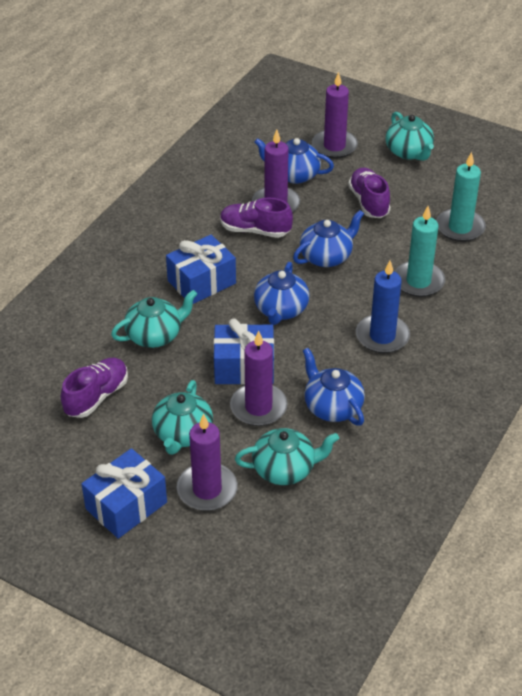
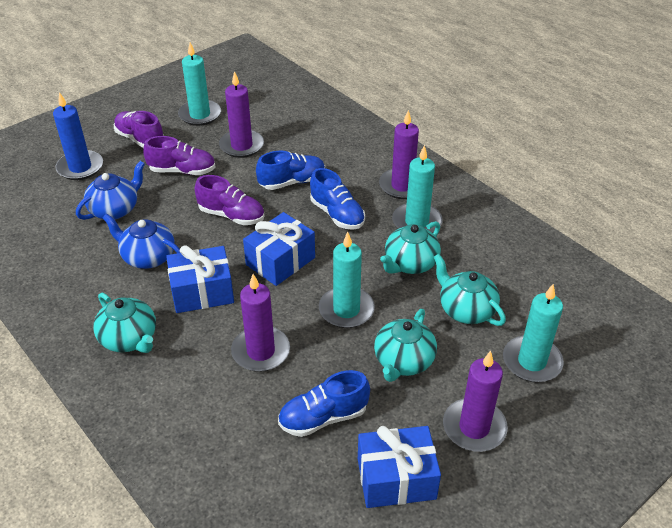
blue shoe: 0 -> 3
blue teapot: 4 -> 2
turquoise candle: 2 -> 4

